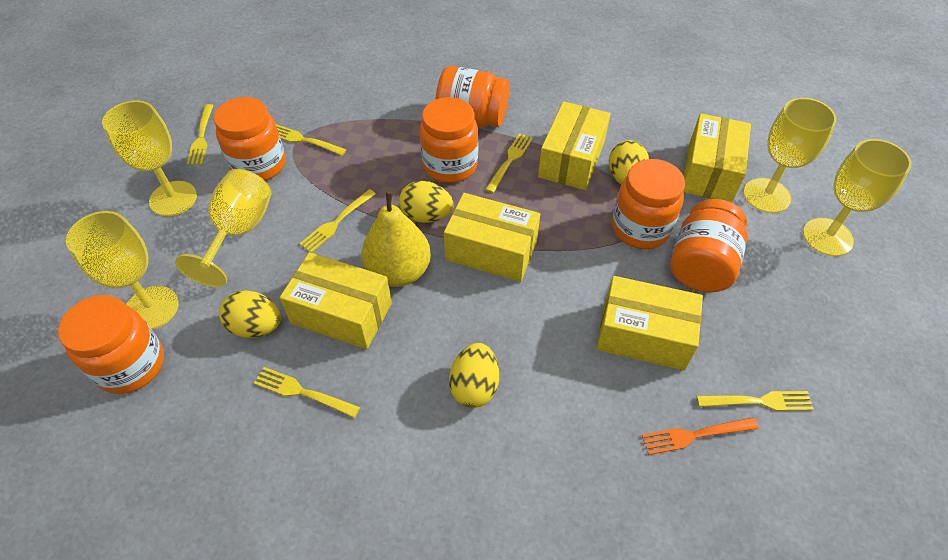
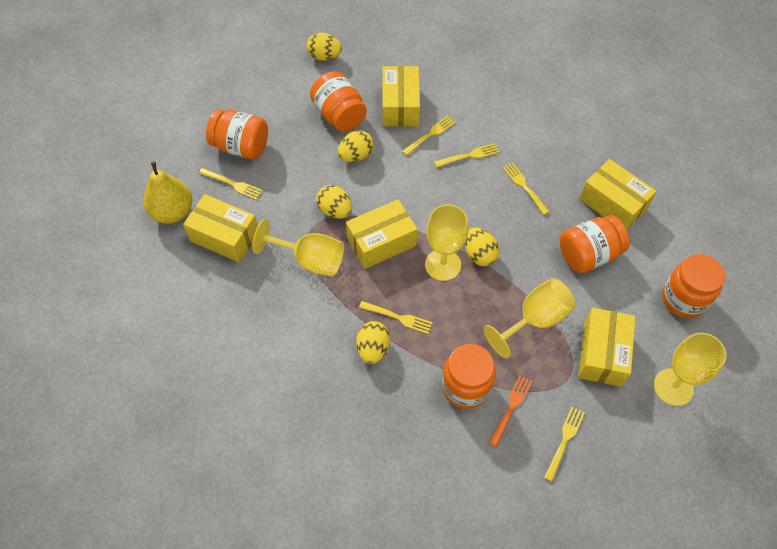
orange jar: 6 -> 5
yellow egg: 4 -> 5
yellow goblet: 5 -> 4

